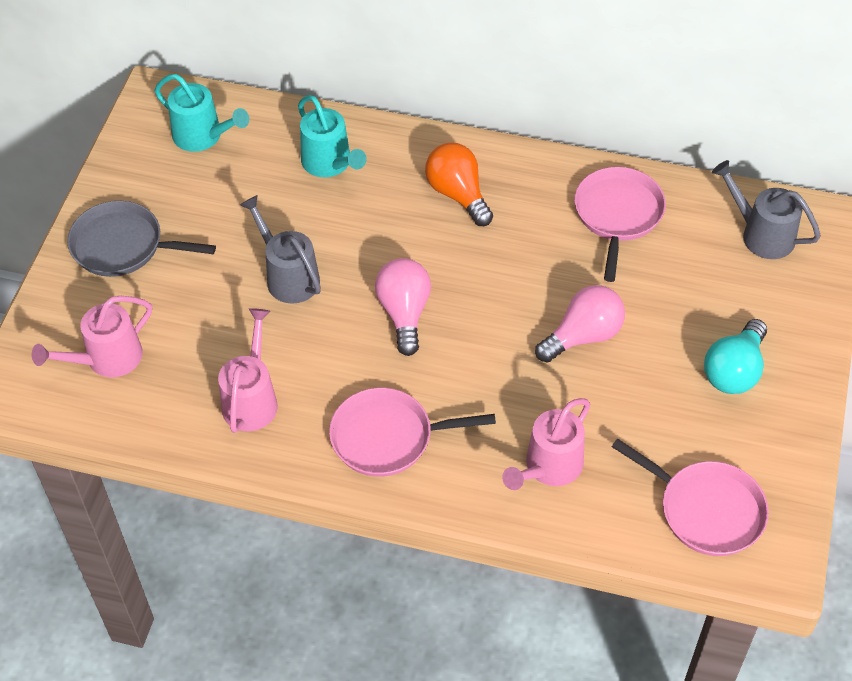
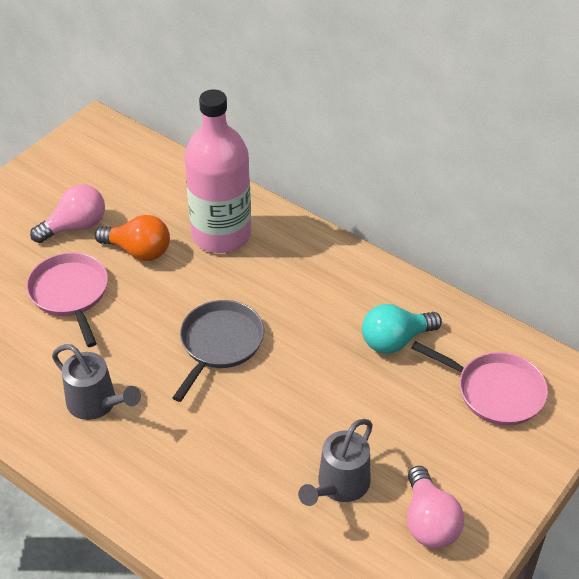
pink bottle: 0 -> 1
pink pan: 3 -> 2
pink watering can: 3 -> 0
turquoise watering can: 2 -> 0

